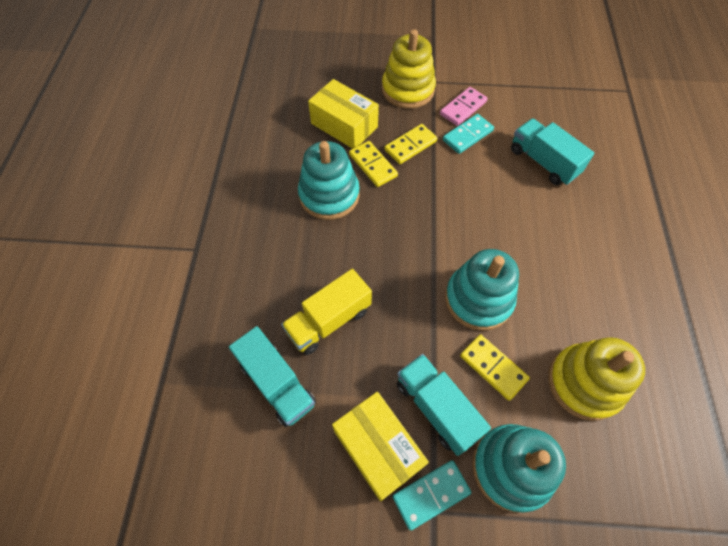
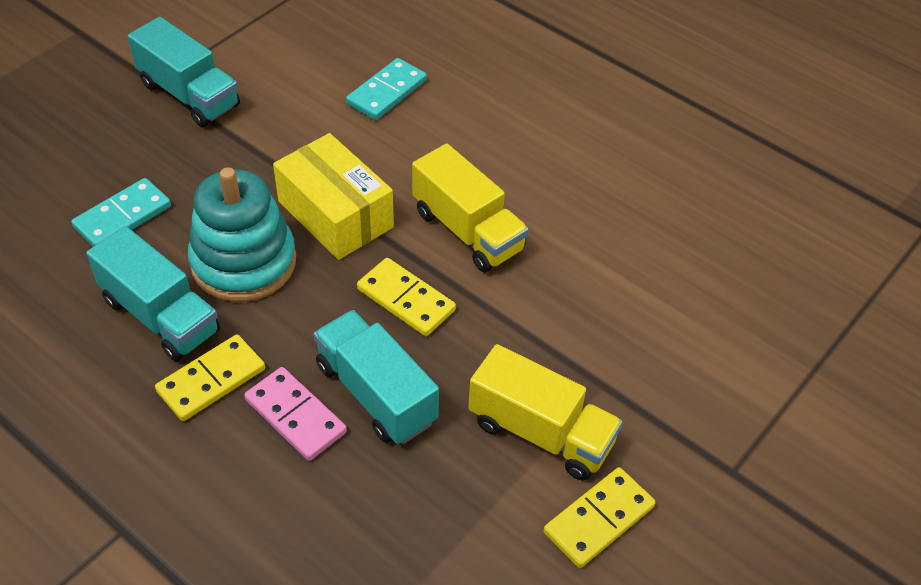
turquoise stacking toy: 3 -> 1
yellow box: 2 -> 1
yellow stacking toy: 2 -> 0
yellow truck: 1 -> 2

